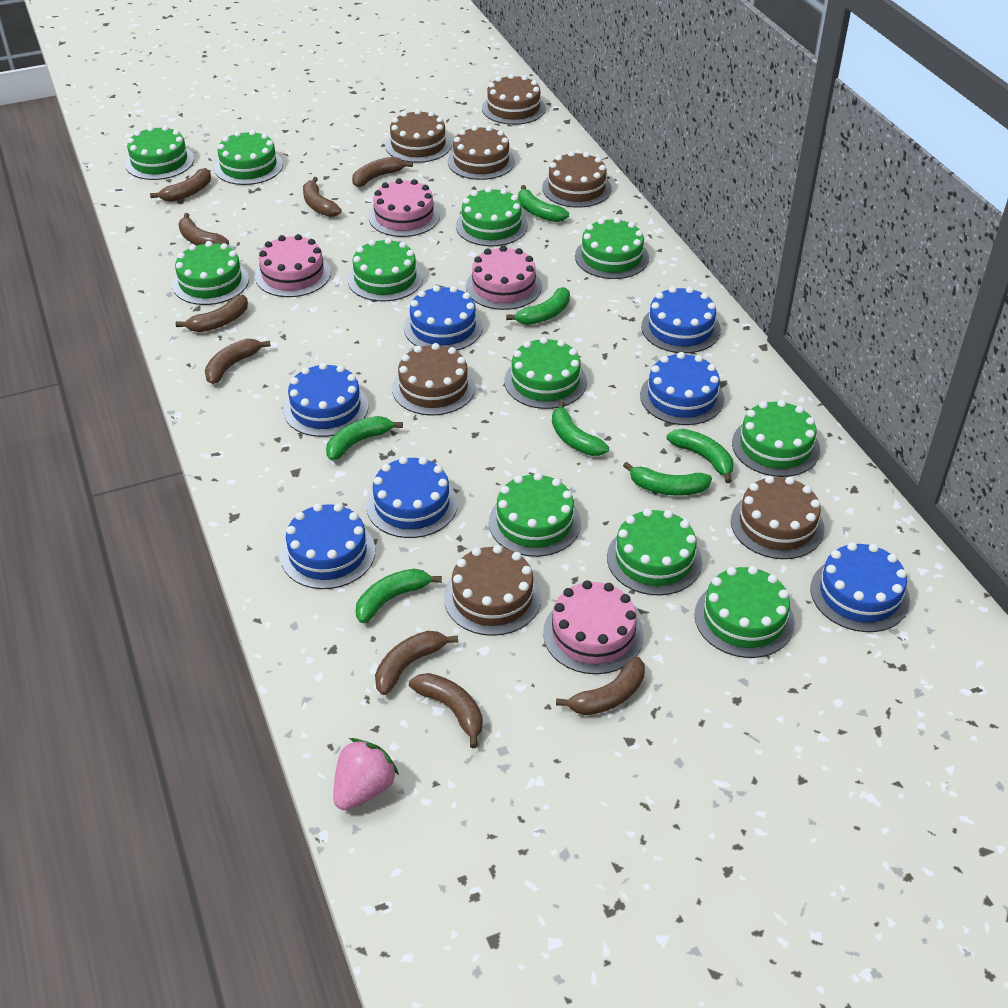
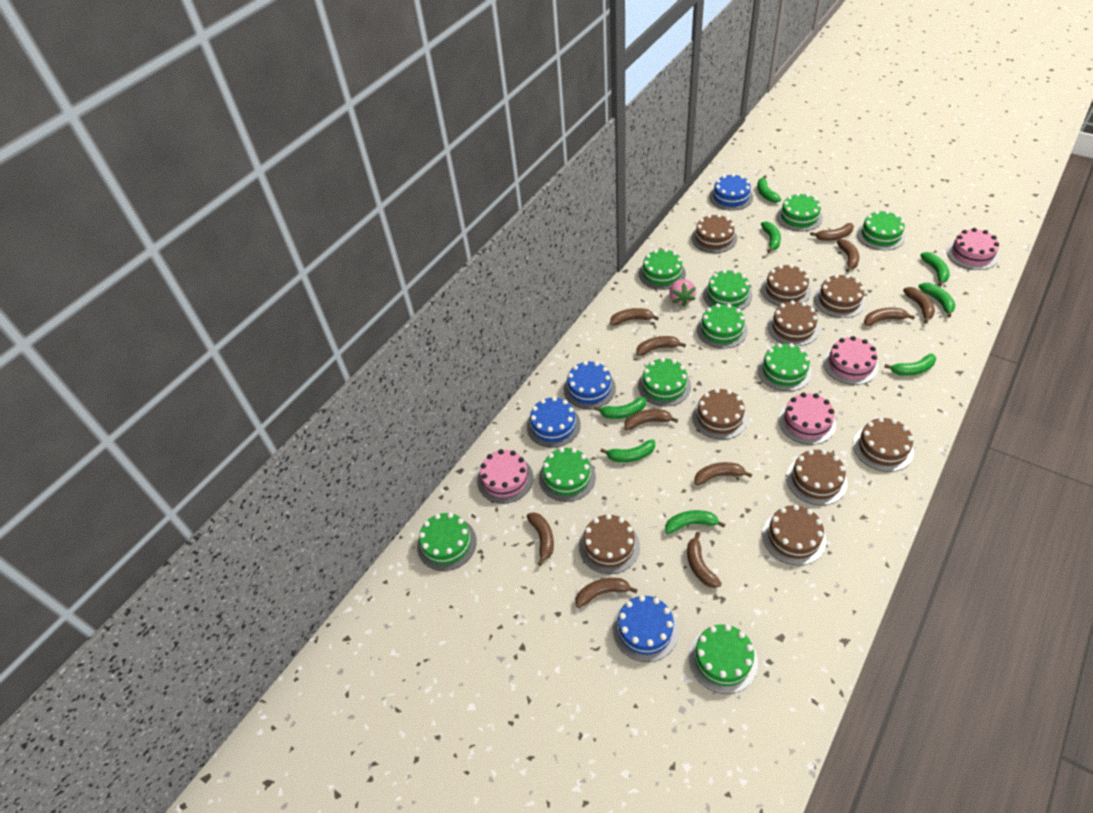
blue cake: 7 -> 4
brown banana: 9 -> 11
brown cake: 7 -> 9
green banana: 7 -> 8
green cake: 11 -> 10

